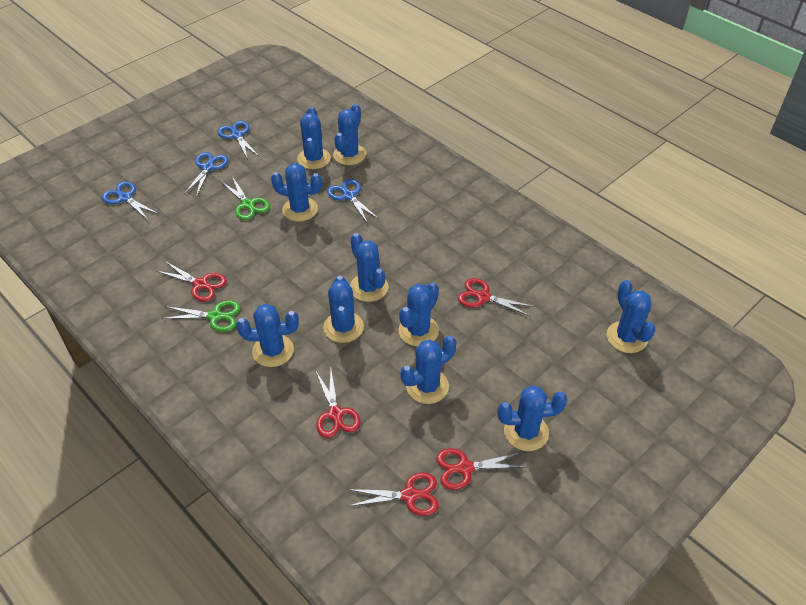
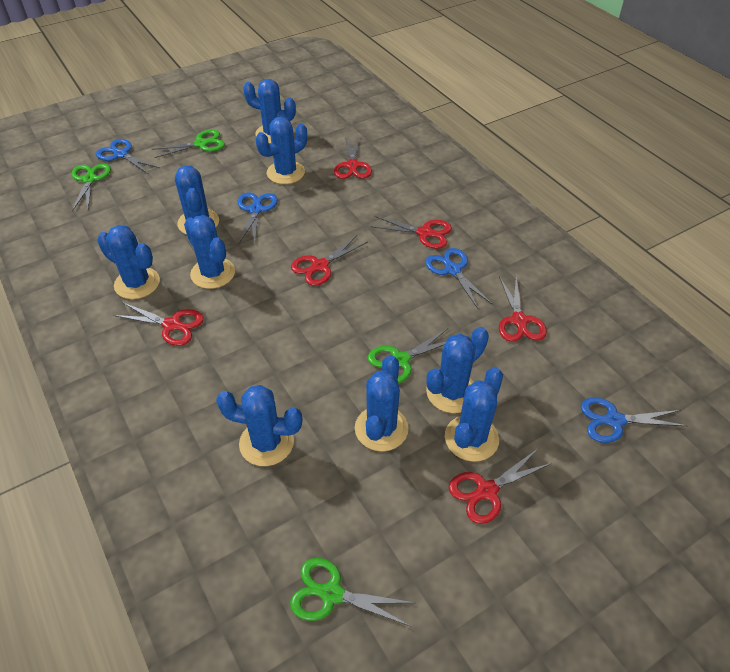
blue cactus: 10 -> 9
green scissors: 2 -> 4
red scissors: 5 -> 6

